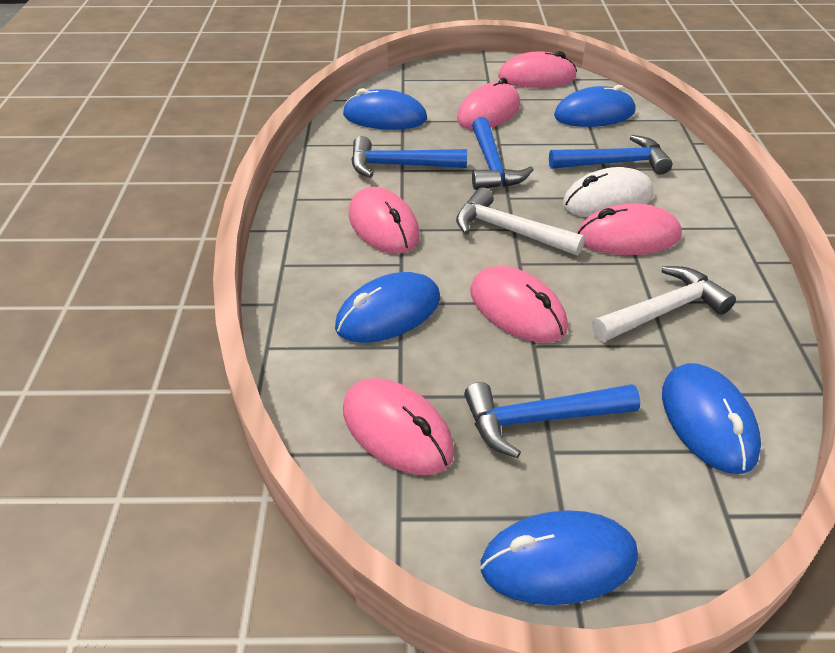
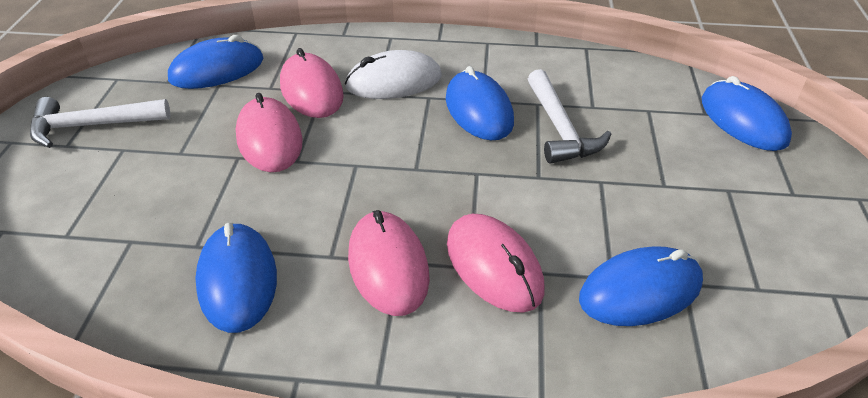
blue hammer: 4 -> 0
pink mouse: 6 -> 4

